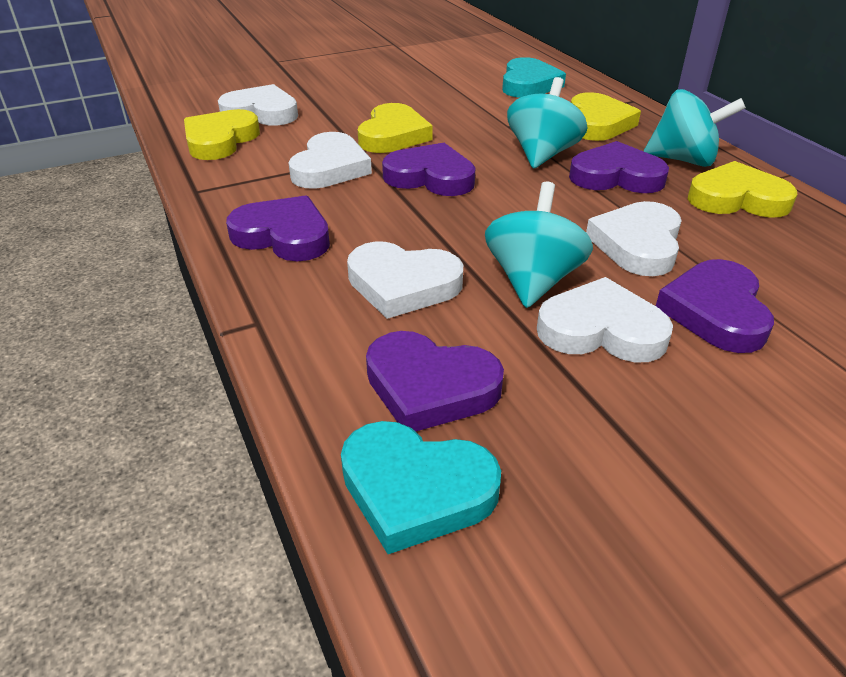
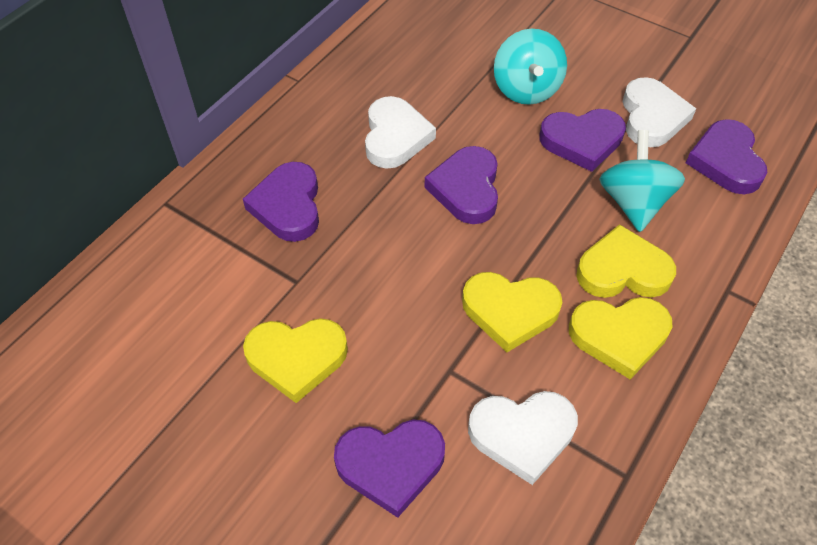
turquoise heart: 2 -> 0
turquoise spinning top: 3 -> 2
white heart: 5 -> 3

